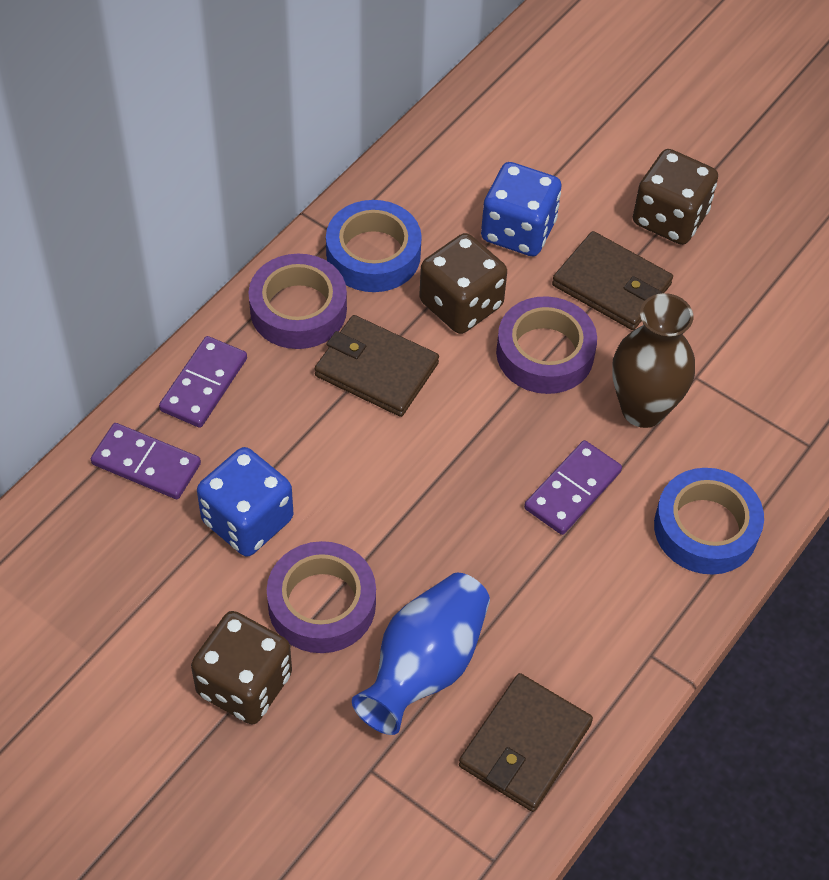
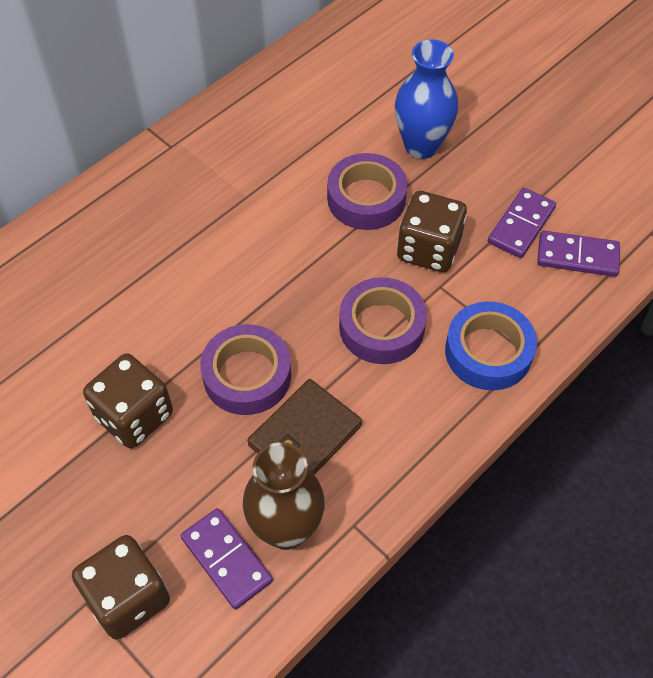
blue dice: 2 -> 0
blue tape: 2 -> 1
brown wallet: 3 -> 1

